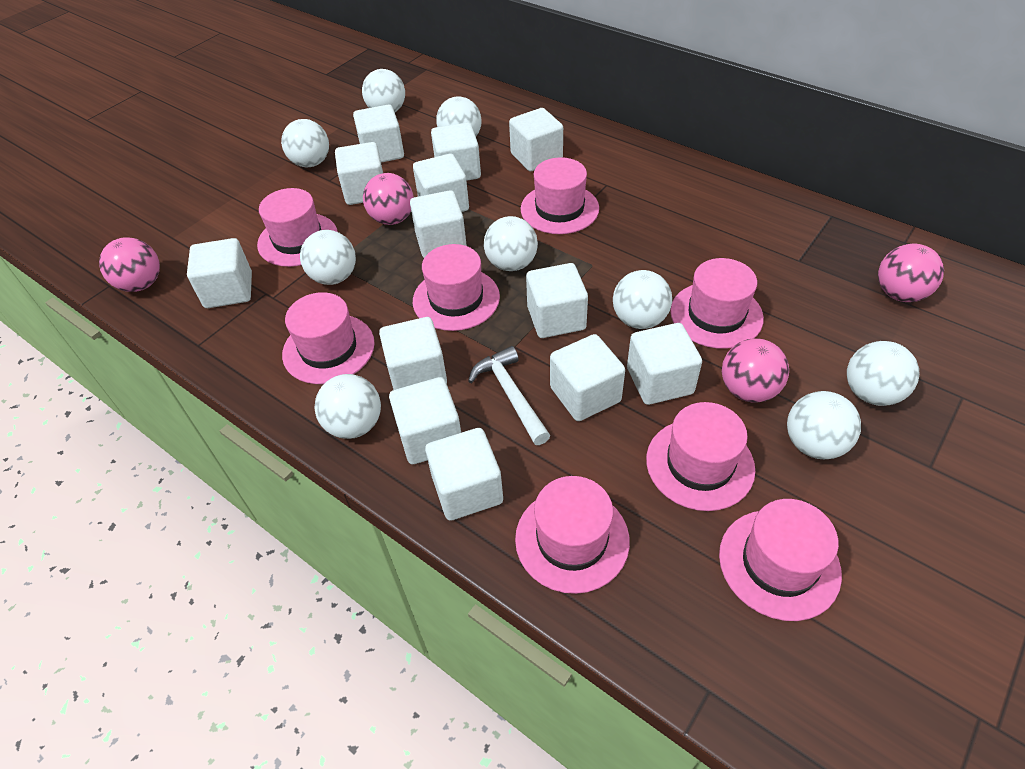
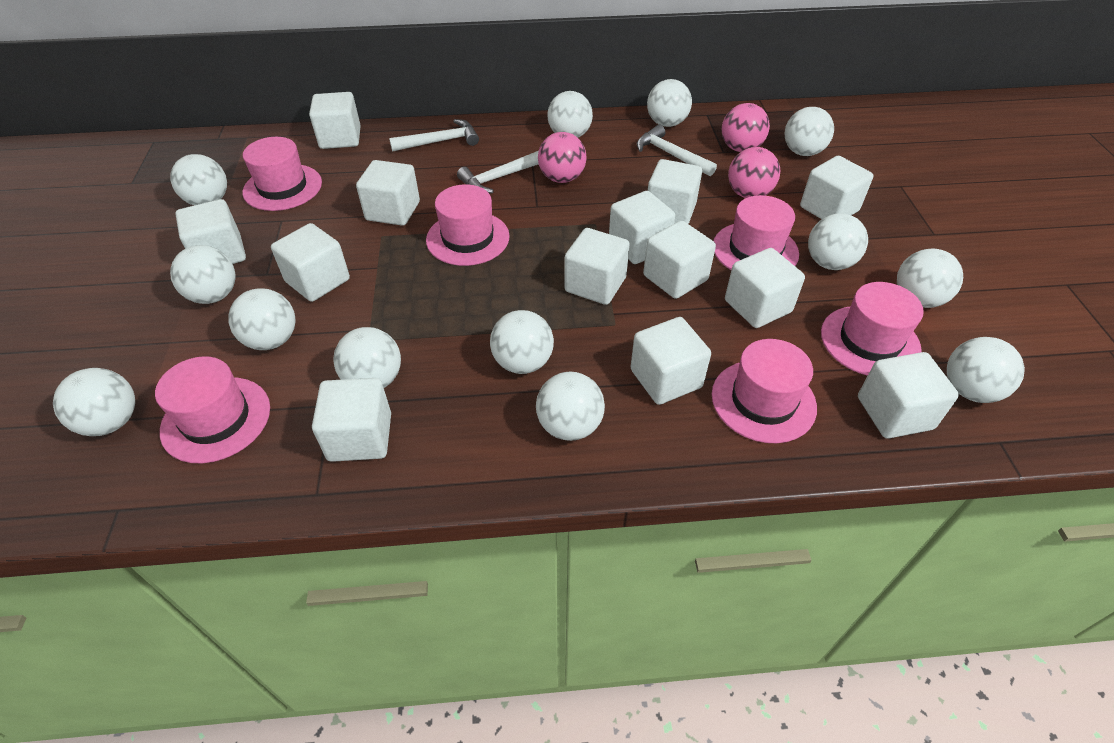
pink ball: 4 -> 3
pink hat: 8 -> 6
white ball: 9 -> 13
white hammer: 1 -> 3

